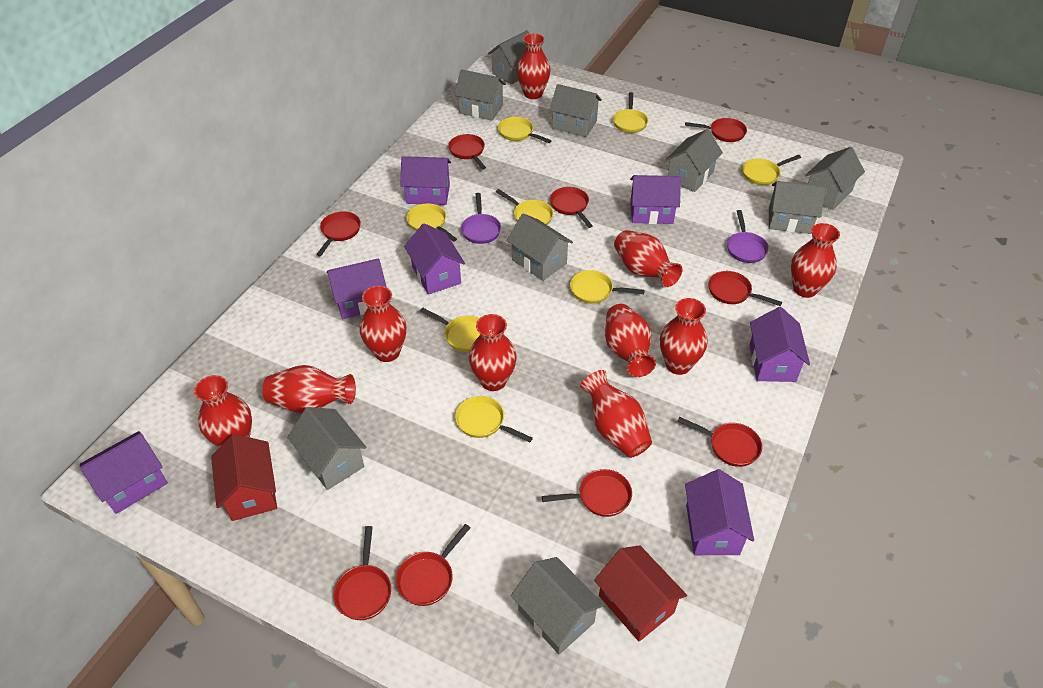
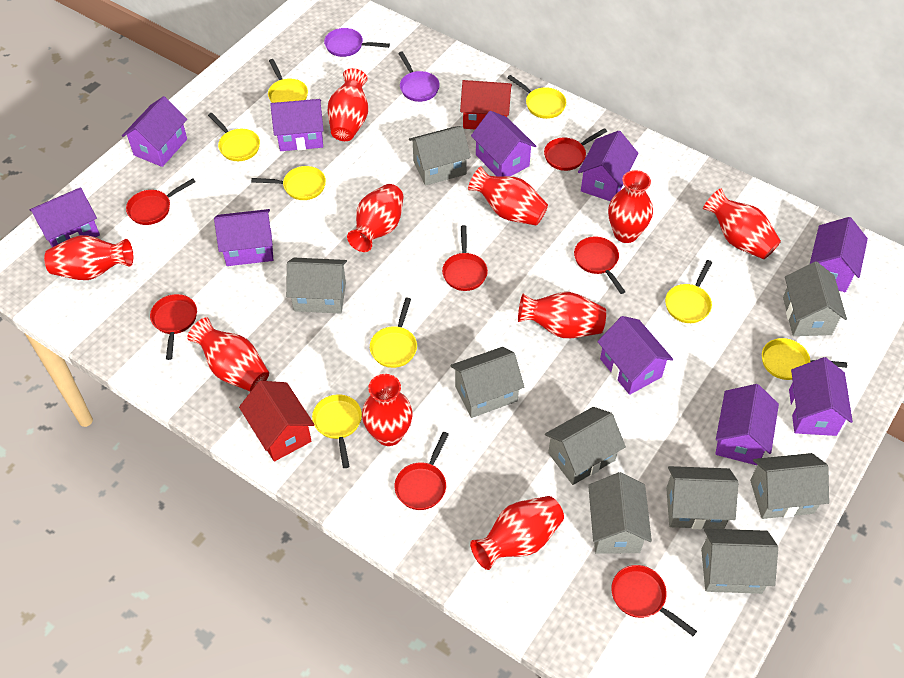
purple house: 7 -> 10
red pan: 9 -> 7

